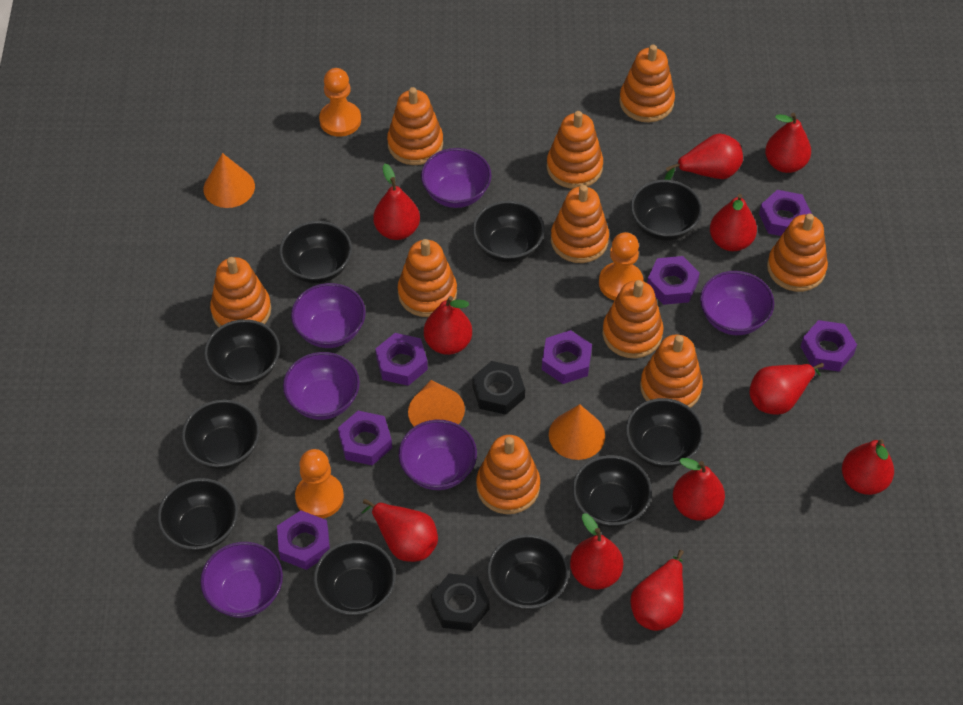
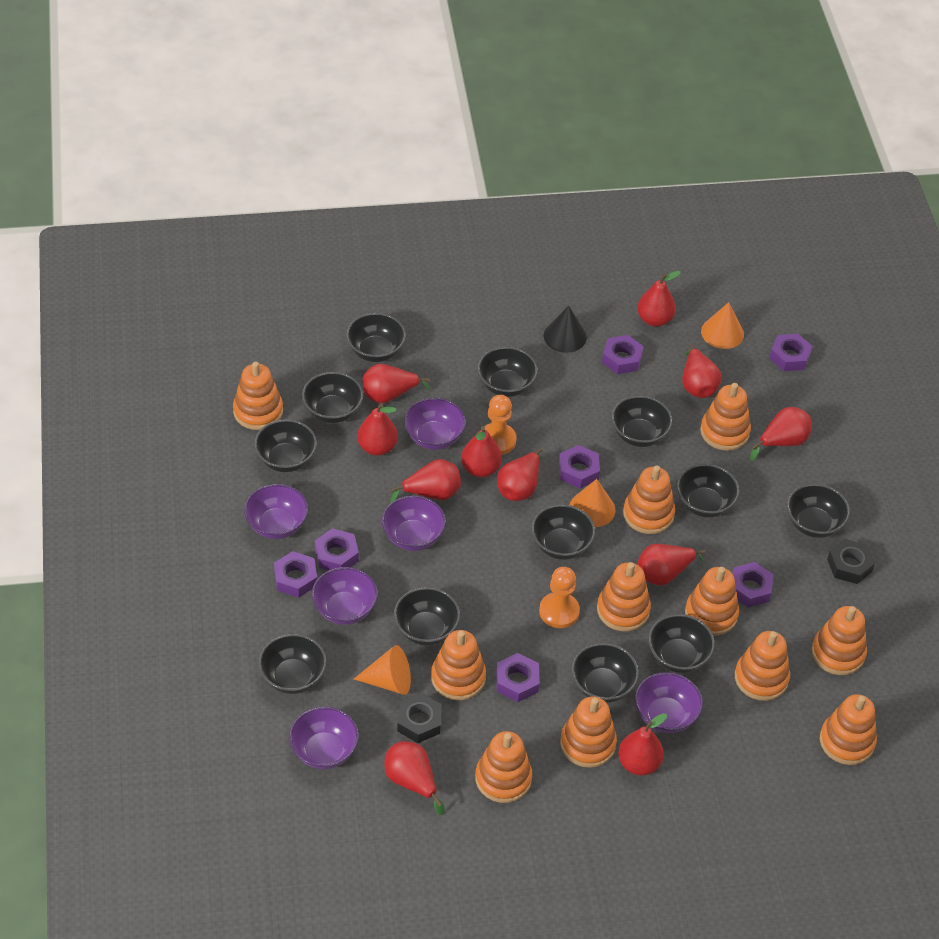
black bowl: 10 -> 12
black cone: 0 -> 1
orange pawn: 3 -> 2
orange stacking toy: 10 -> 11

